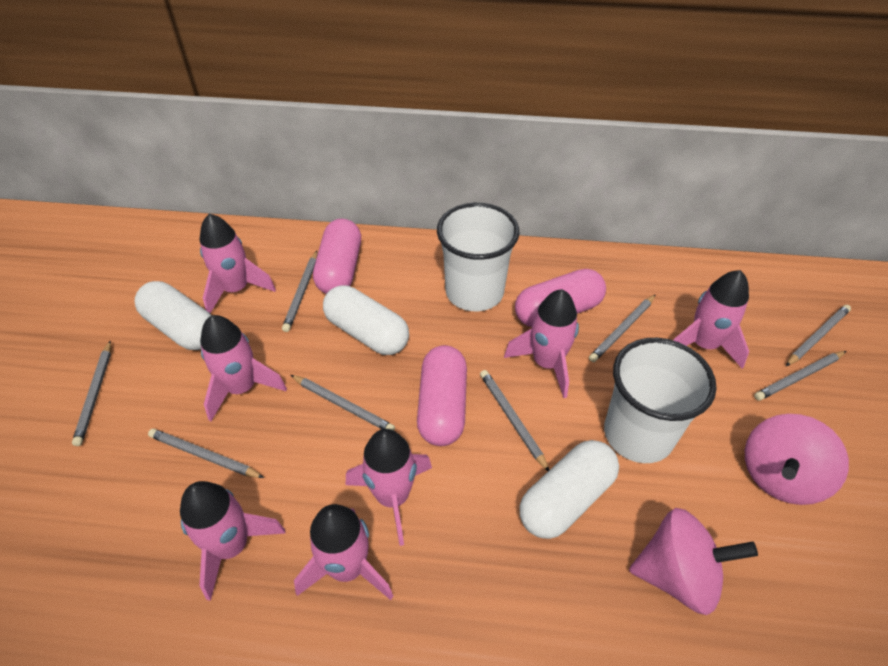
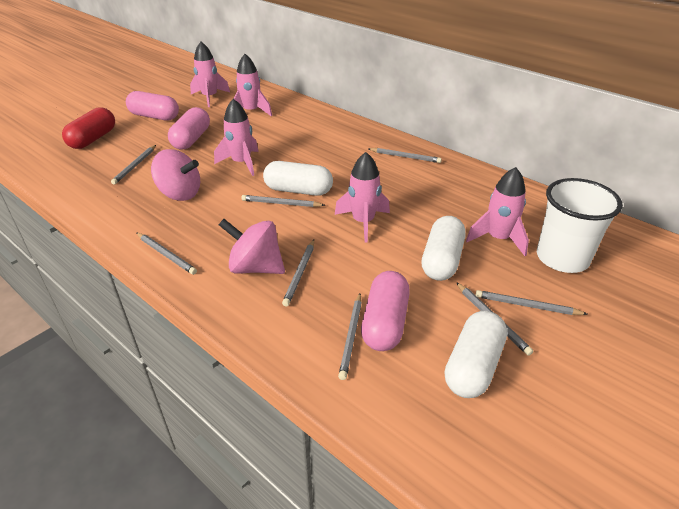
pink rocket: 7 -> 5
red capsule: 0 -> 1
white cup: 2 -> 1

